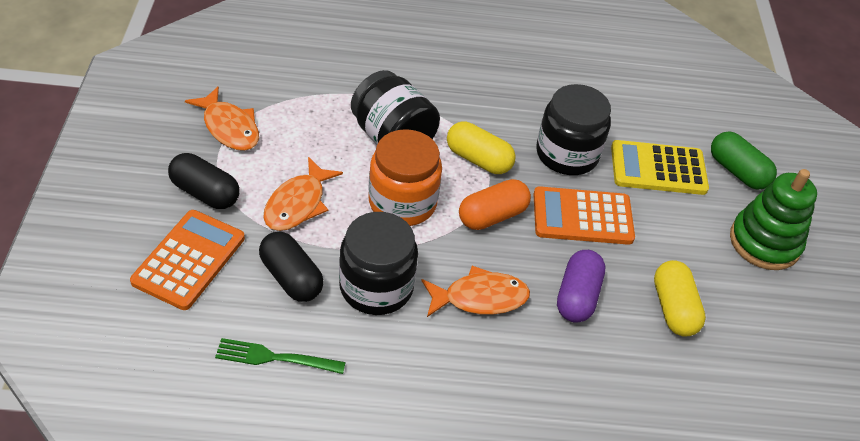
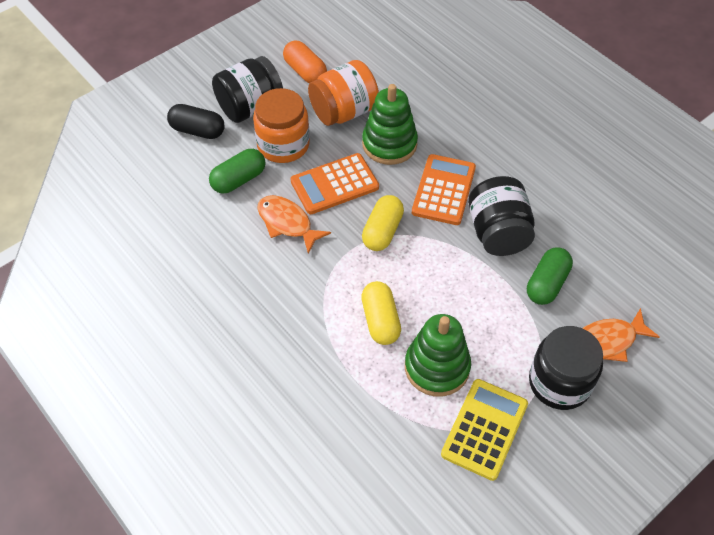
black capsule: 2 -> 1
green capsule: 1 -> 2
green fork: 1 -> 0
green stacking toy: 1 -> 2
orange fish: 3 -> 2
orange jar: 1 -> 2
purple capsule: 1 -> 0

